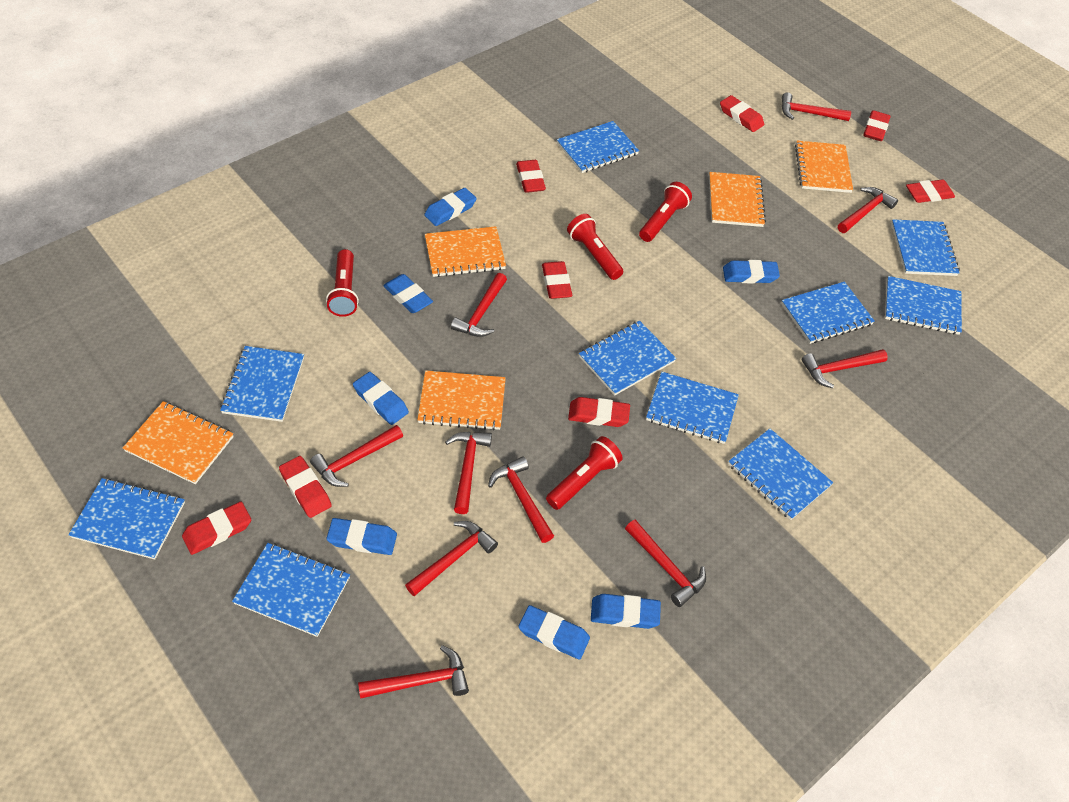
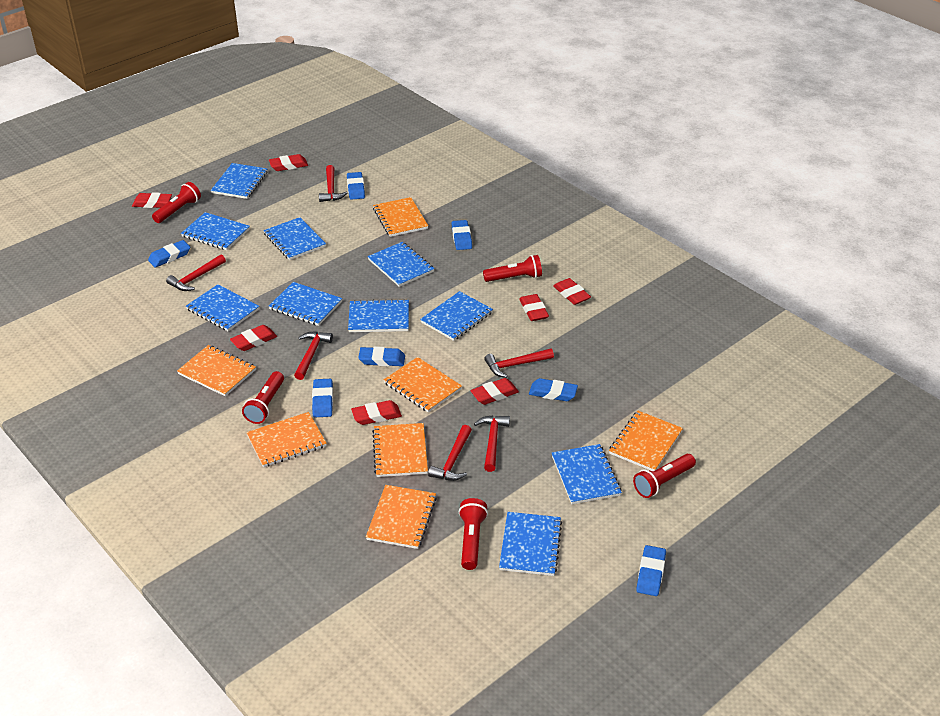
orange notebook: 5 -> 7
red eraser: 8 -> 7
red flashlight: 4 -> 5
red hammer: 10 -> 6

